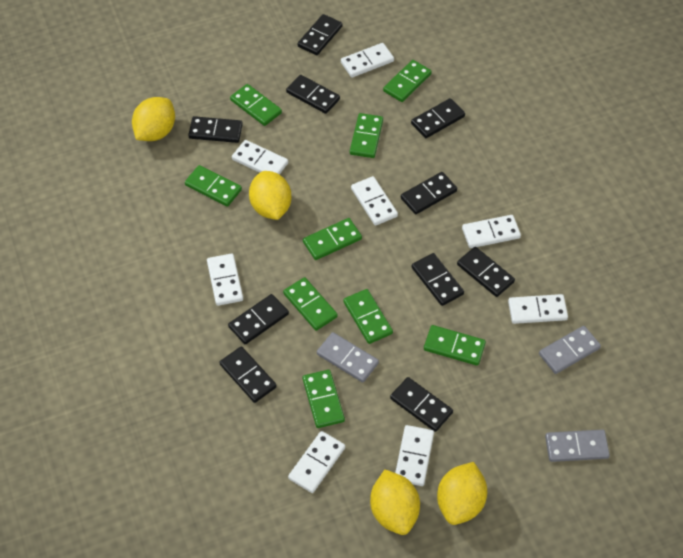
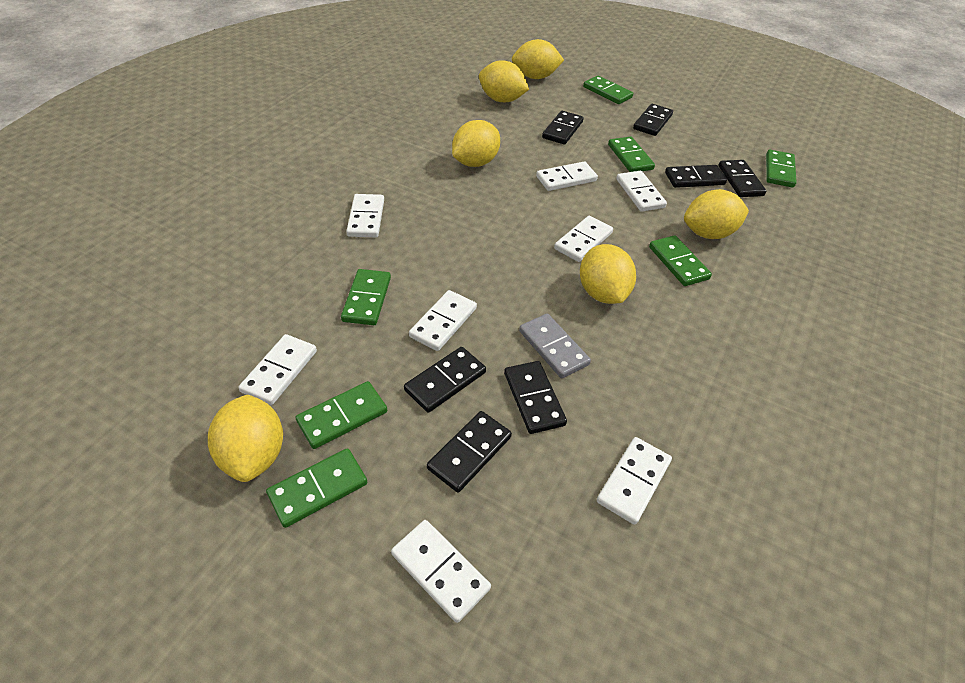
black domino: 10 -> 7
green domino: 9 -> 7
grey domino: 3 -> 1
yellow lemon: 4 -> 6

